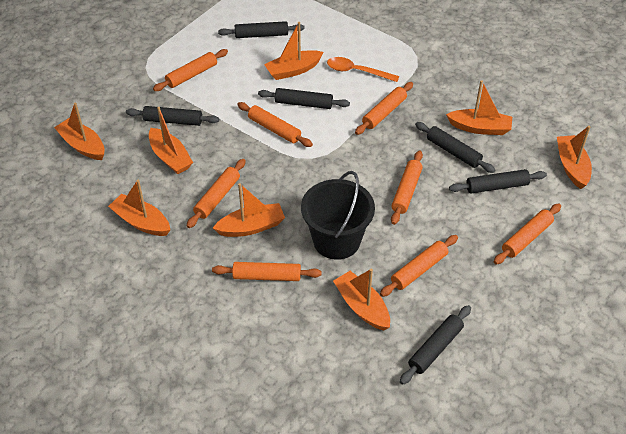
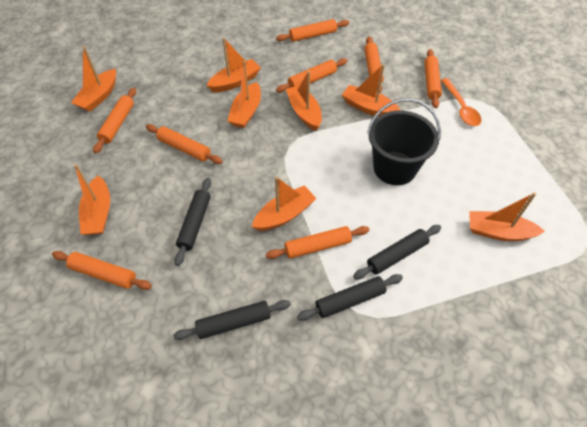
black rolling pin: 6 -> 4

